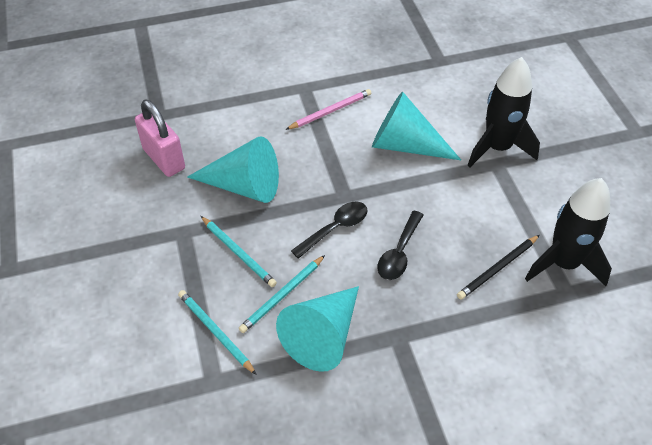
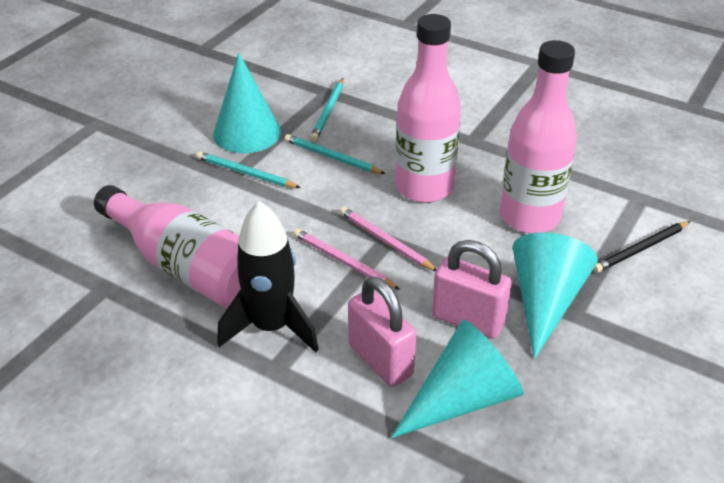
black rocket: 2 -> 1
black spoon: 2 -> 0
pink bottle: 0 -> 3
pink padlock: 1 -> 2
pink pencil: 1 -> 2

